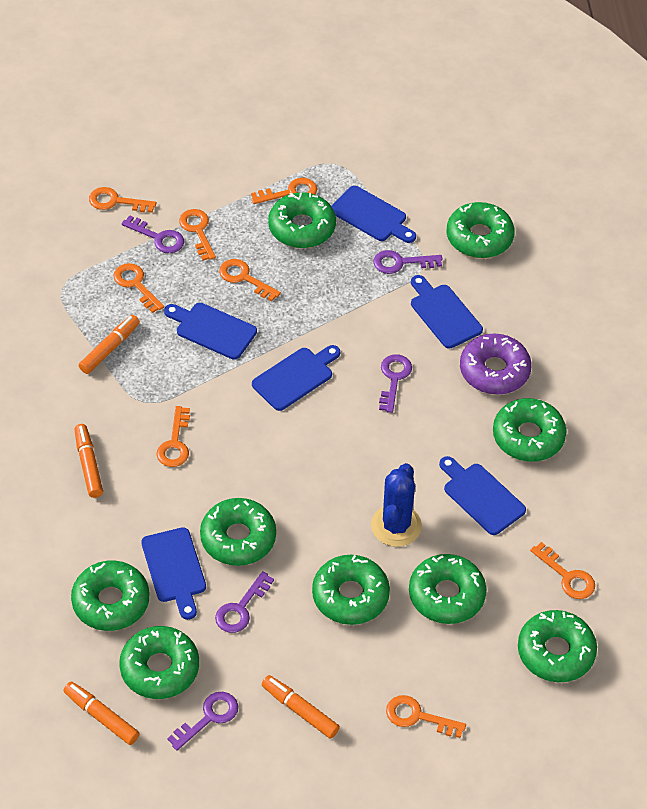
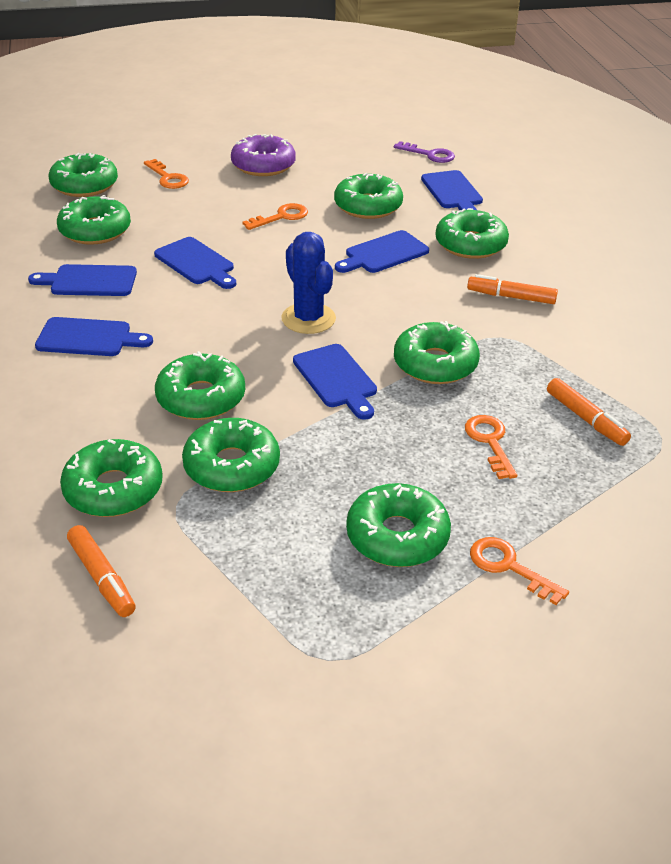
orange key: 8 -> 4
orange marker: 4 -> 3
purple key: 5 -> 1

